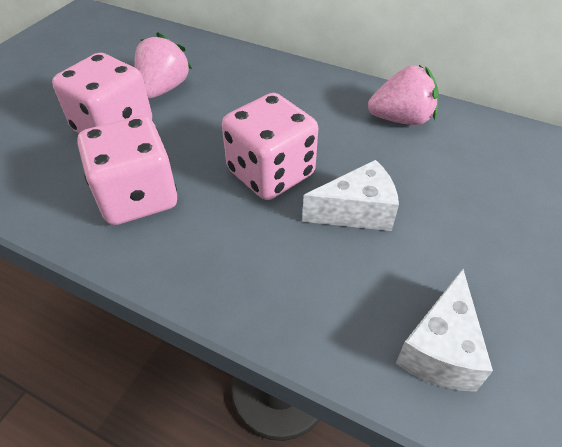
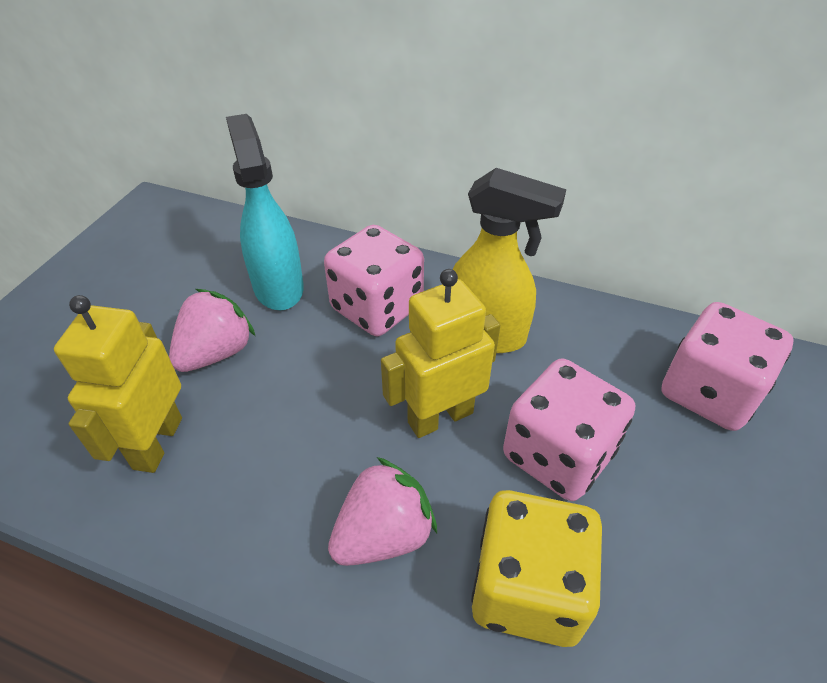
turquoise spray bottle: 0 -> 1
white cheese: 2 -> 0
yellow dice: 0 -> 1
yellow robot: 0 -> 2
yellow spray bottle: 0 -> 1

